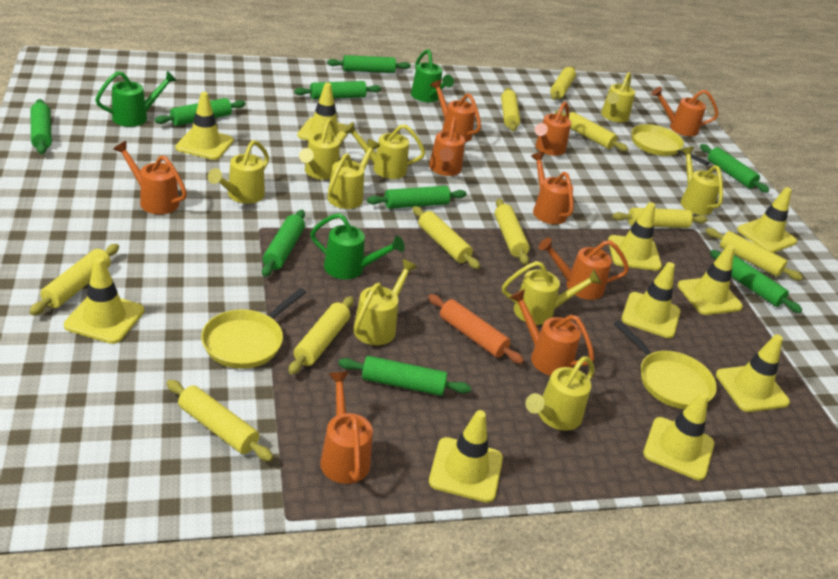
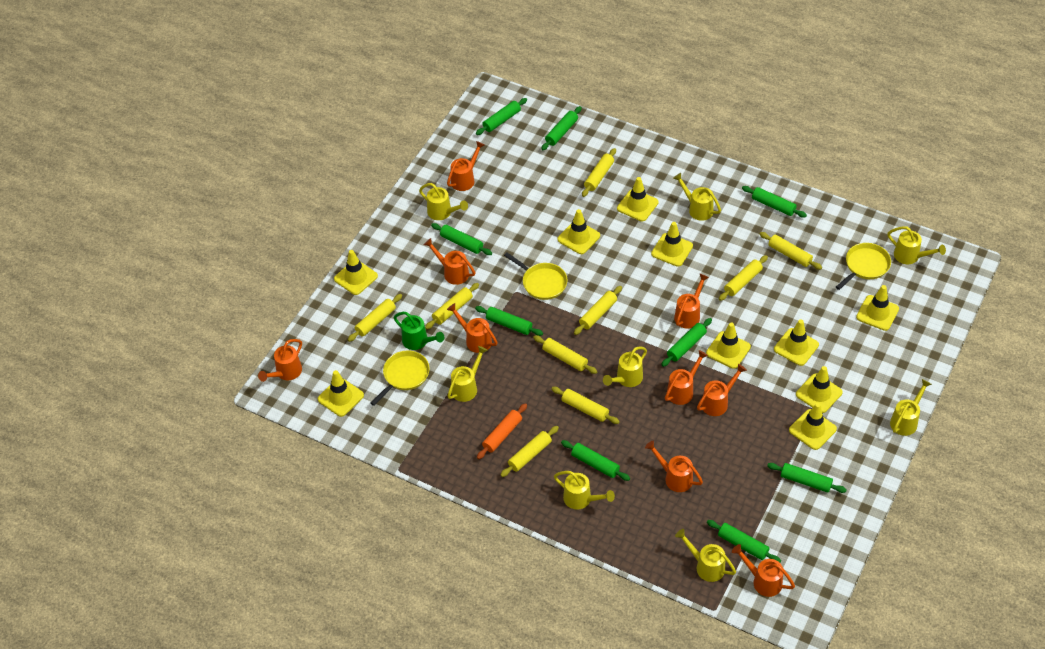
green watering can: 3 -> 1
yellow rolling pin: 10 -> 9
yellow watering can: 9 -> 8

